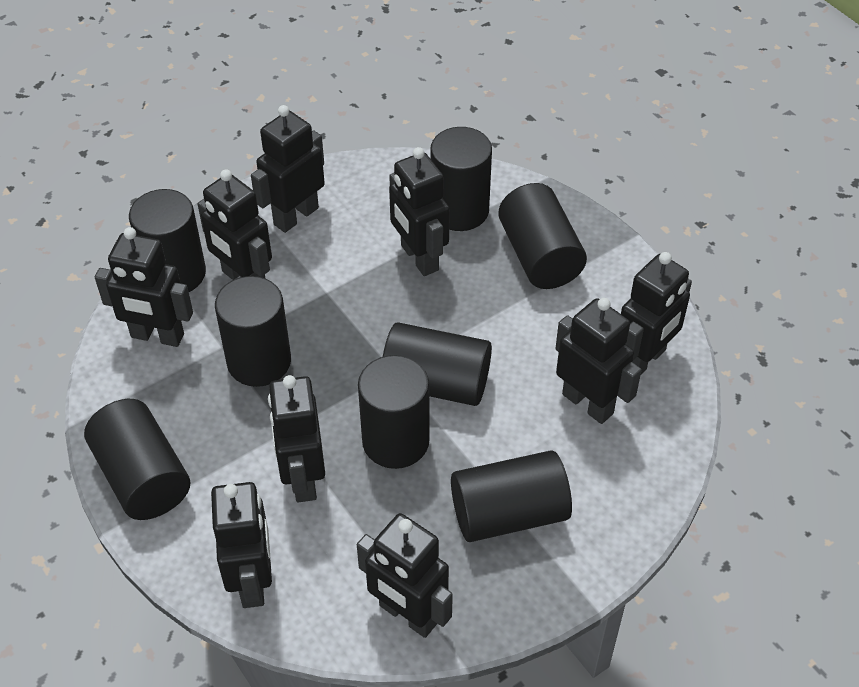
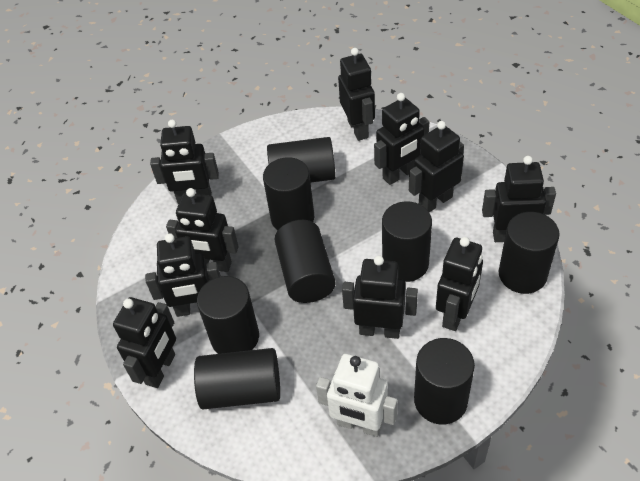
black robot: 9 -> 10
white robot: 0 -> 1

